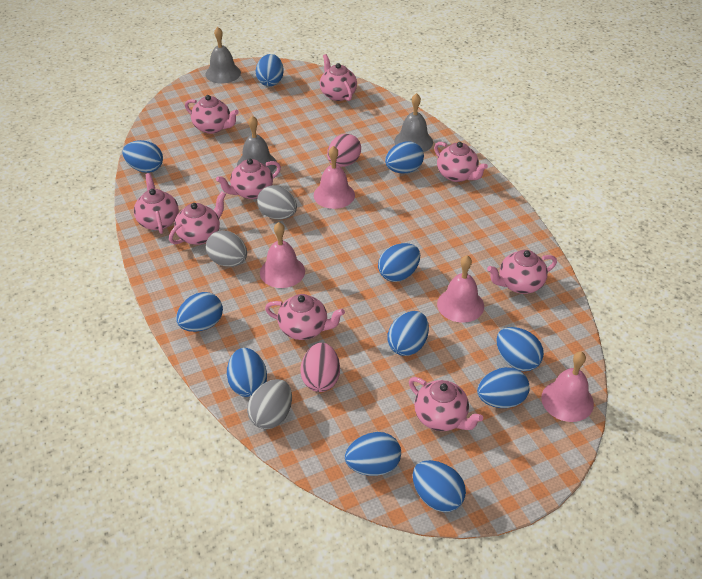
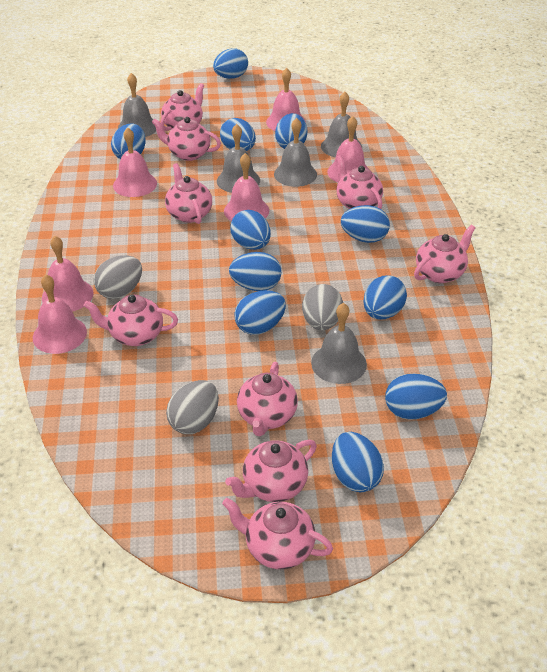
grey bell: 3 -> 5
pink bell: 4 -> 6
pink egg: 2 -> 0

